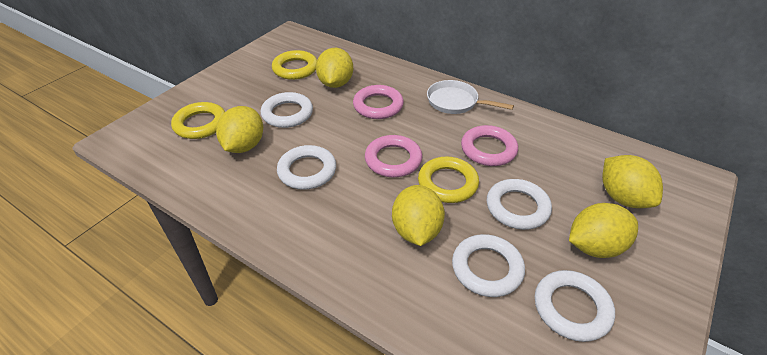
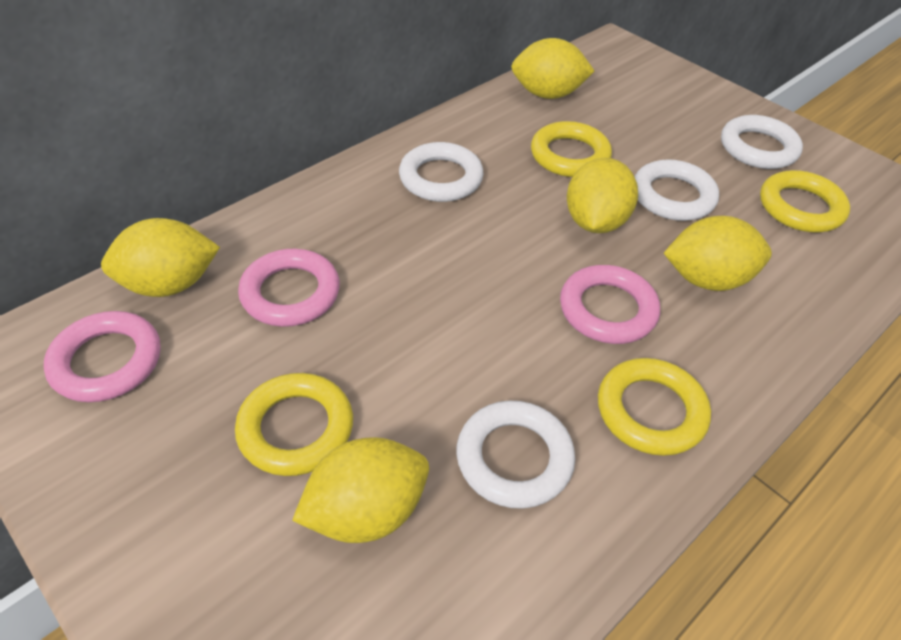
white pan: 1 -> 0
white ring: 5 -> 4
yellow ring: 3 -> 4

